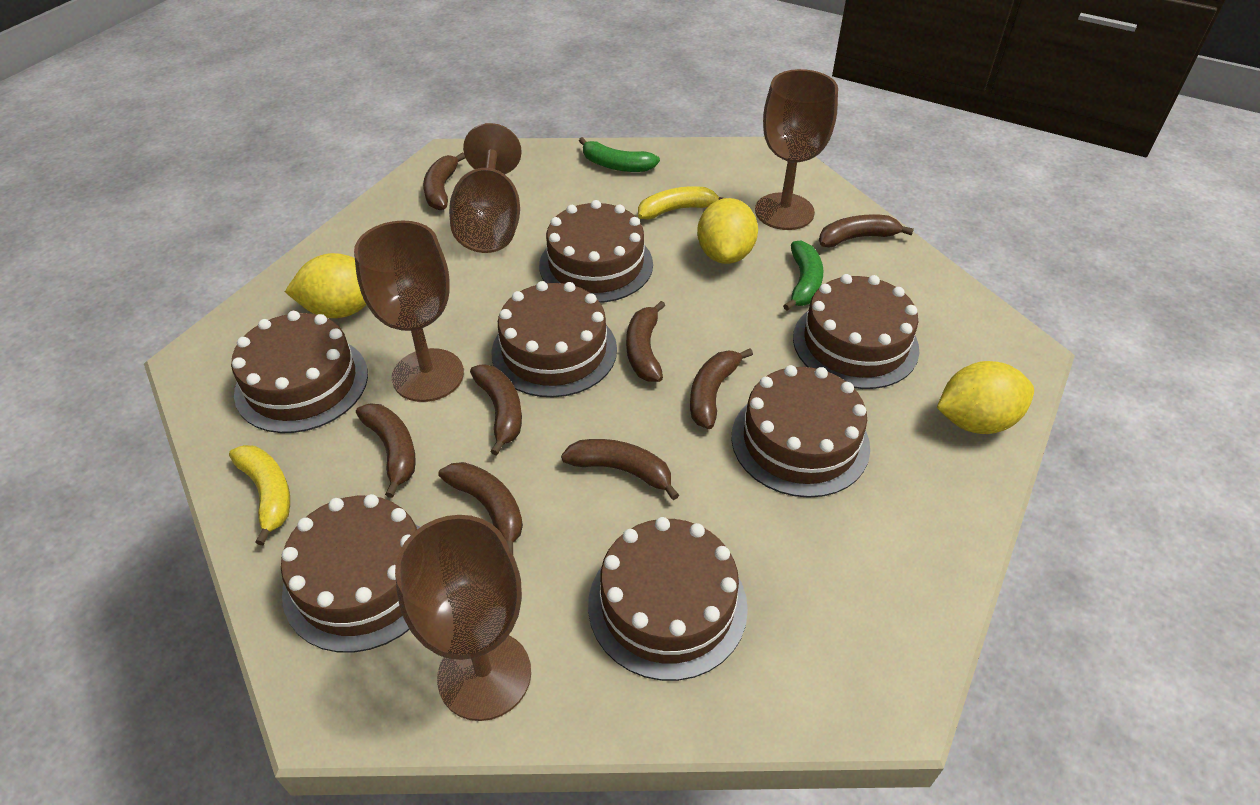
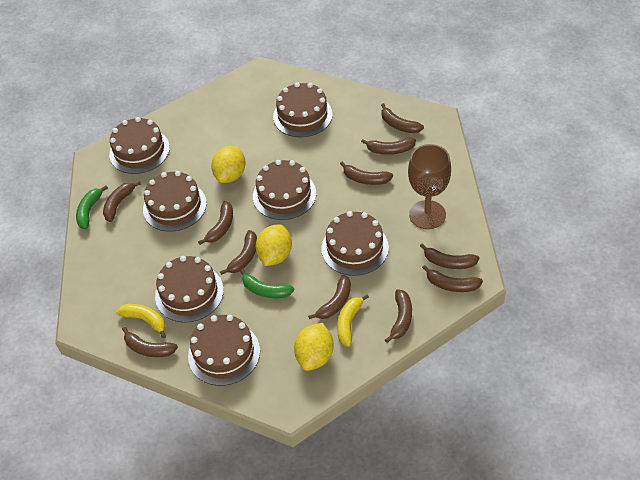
brown banana: 8 -> 11
brown goblet: 4 -> 1

